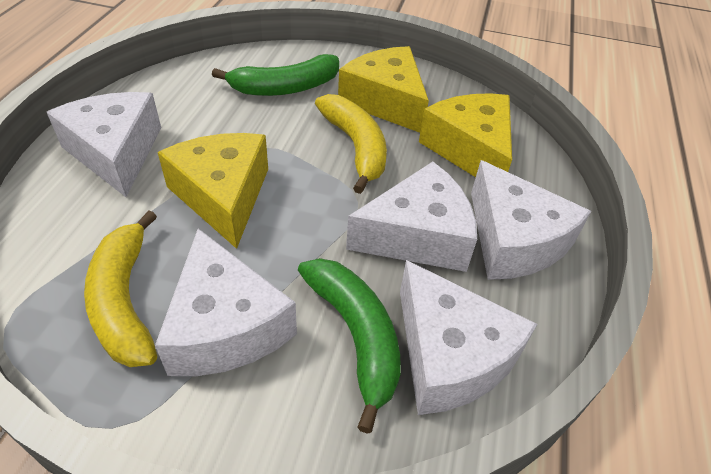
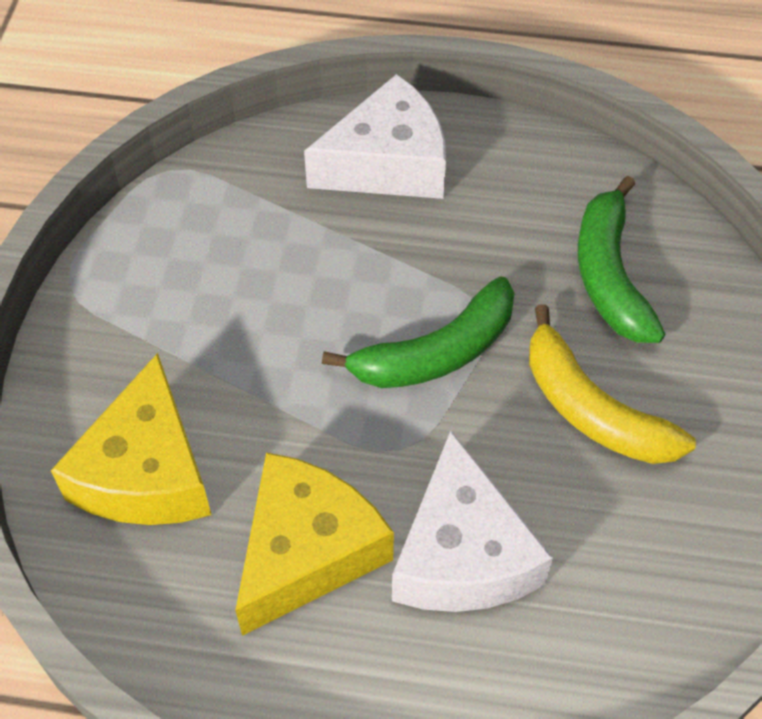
white cheese: 5 -> 2
yellow banana: 2 -> 1
yellow cheese: 3 -> 2

